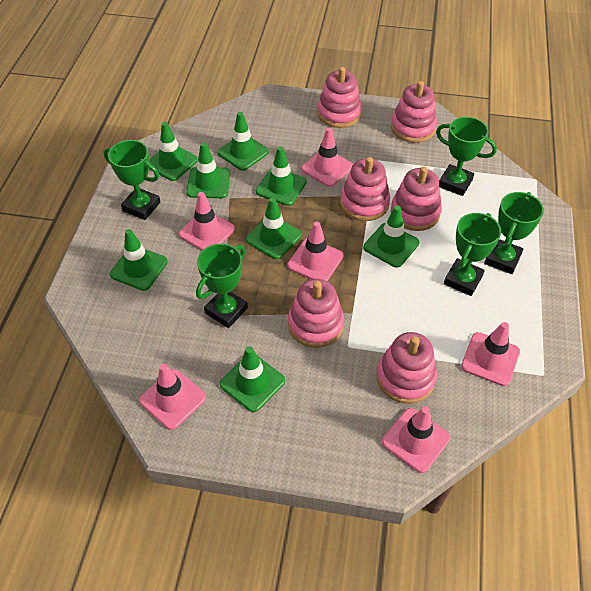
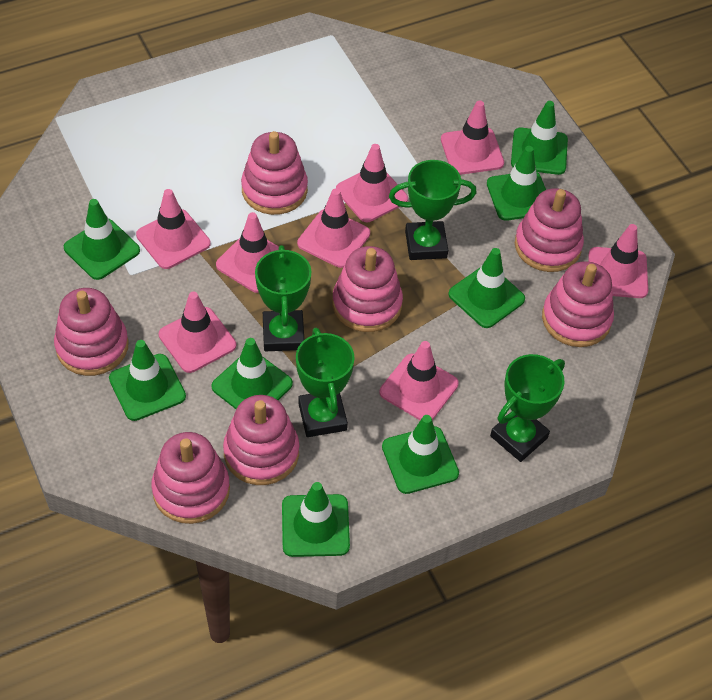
green trophy: 5 -> 4
pink stacking toy: 6 -> 7
pink traffic cone: 6 -> 8

